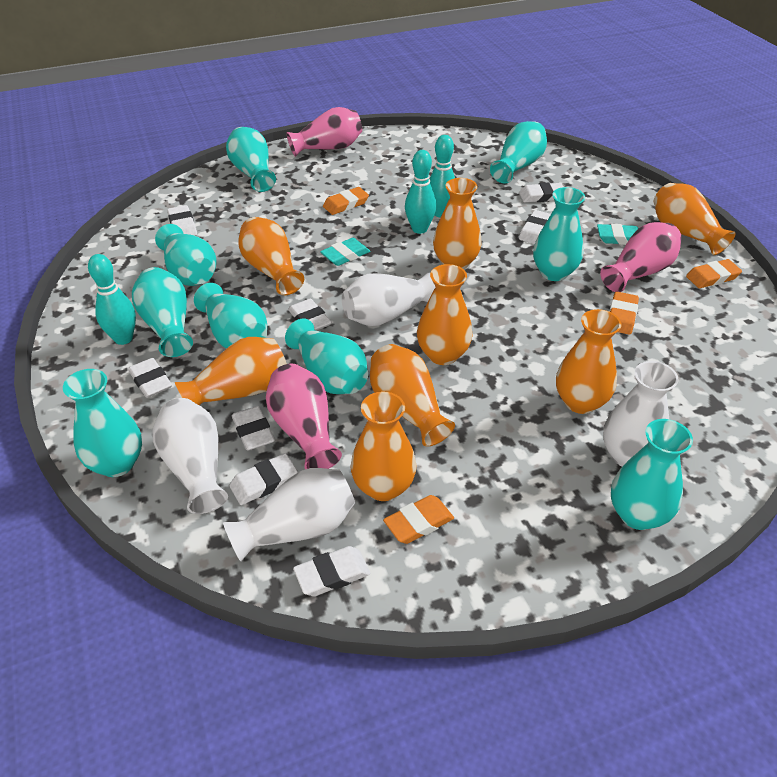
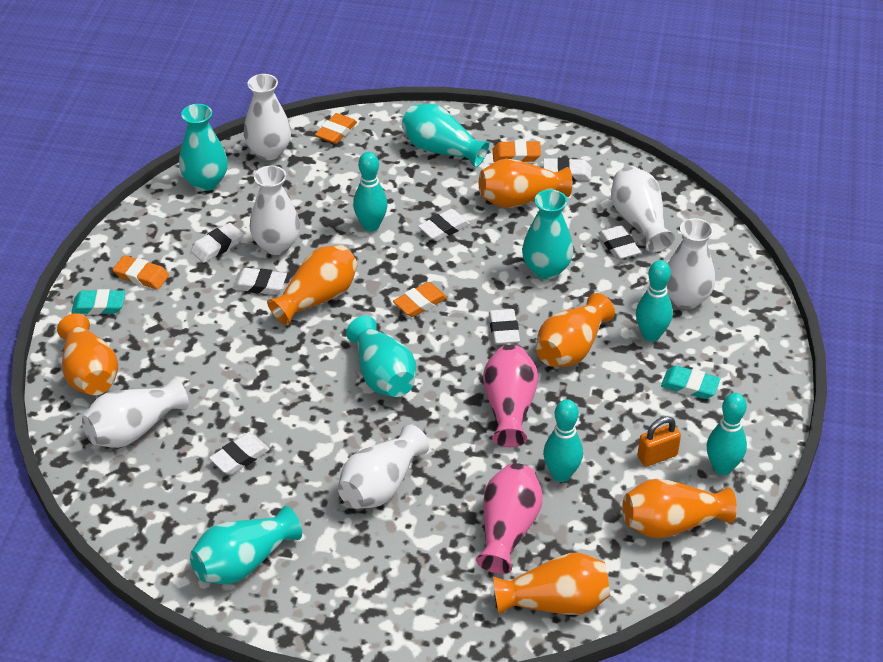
orange padlock: 0 -> 1
orange vase: 8 -> 6
pink vase: 3 -> 2
turquoise bowling pin: 3 -> 4
turquoise vase: 9 -> 5
white eraser: 8 -> 7
white vase: 4 -> 6

